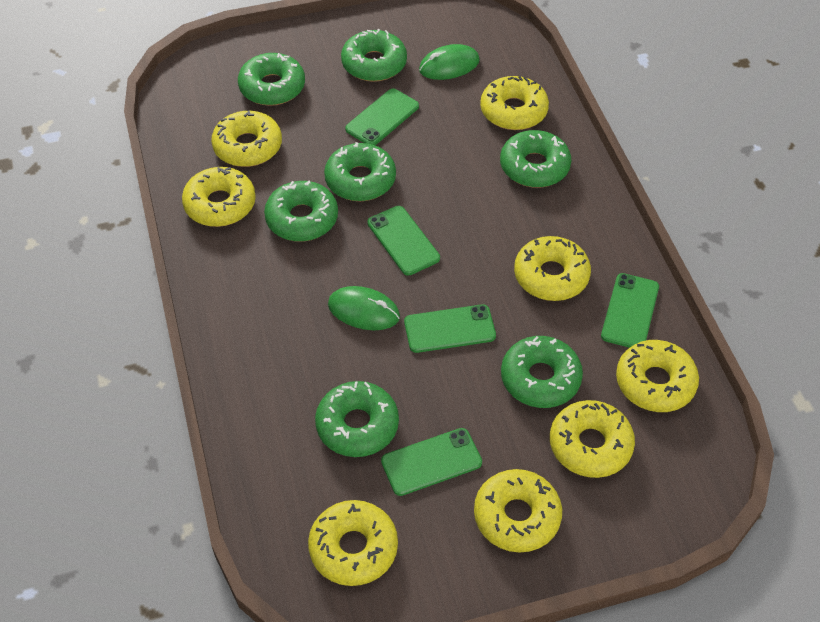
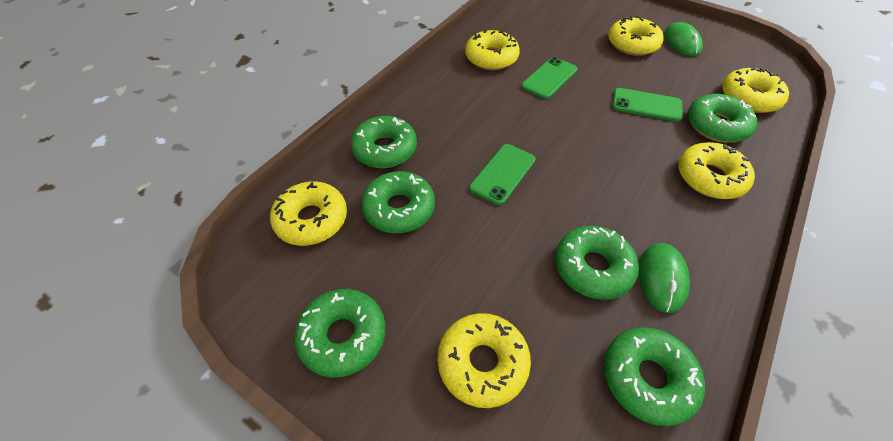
green donut: 7 -> 6
green phone: 5 -> 3
yellow donut: 8 -> 6

